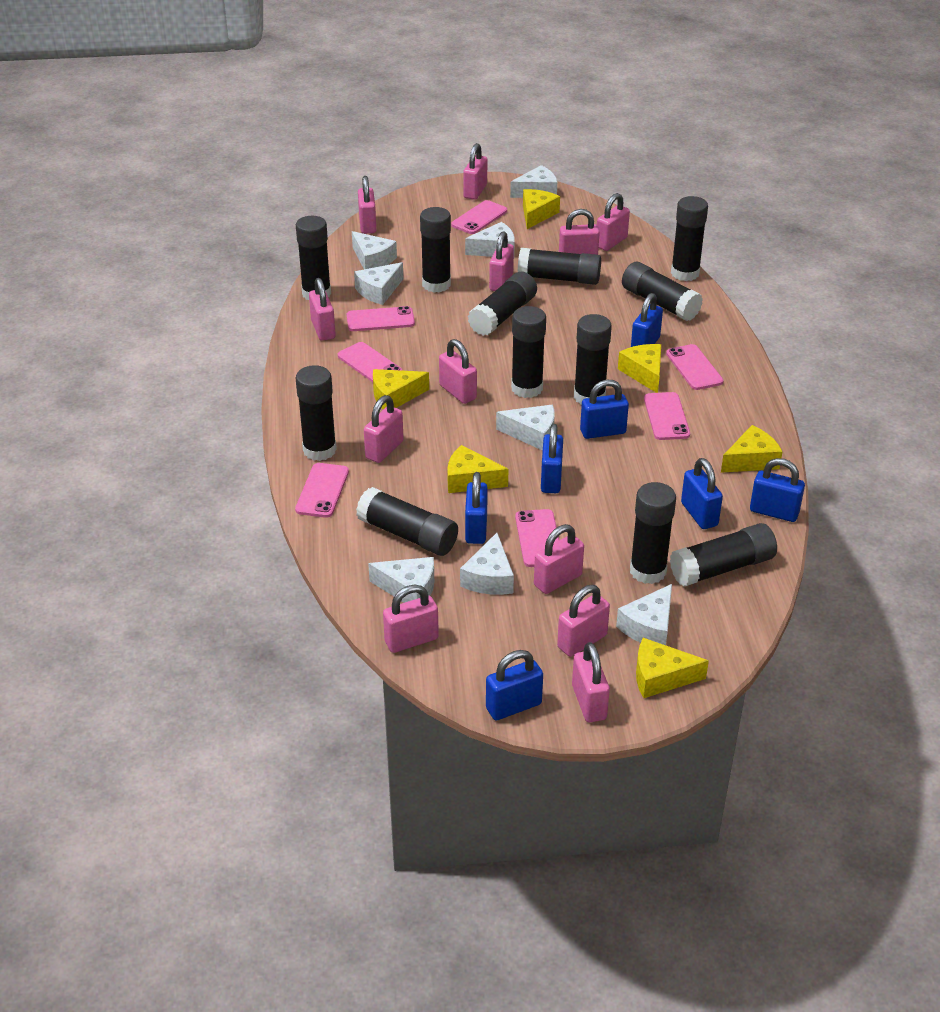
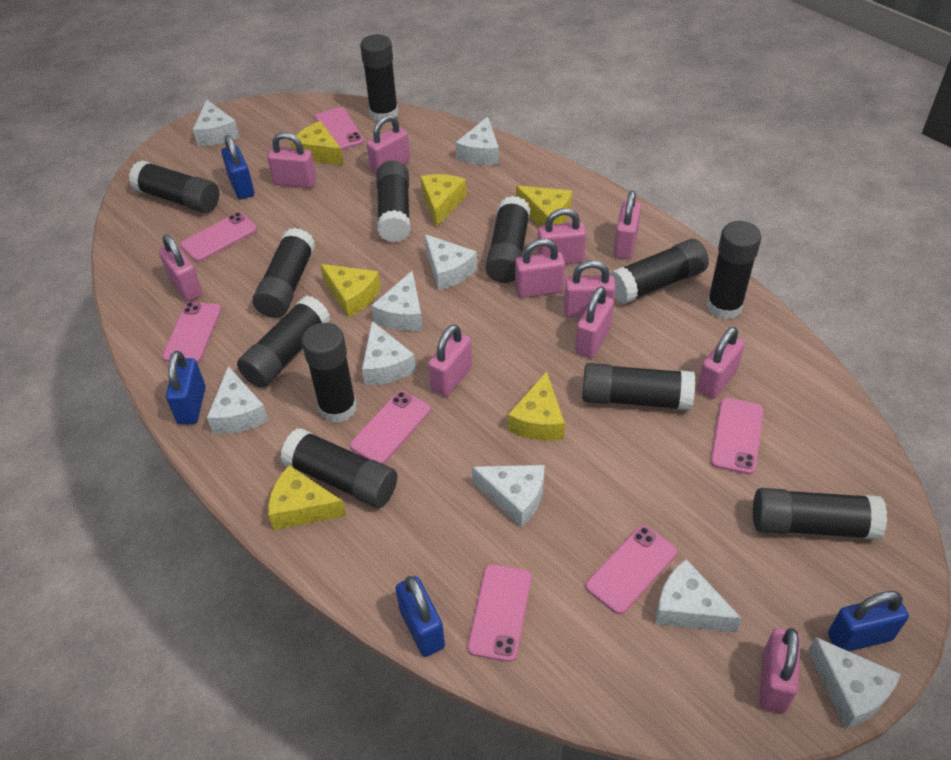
blue padlock: 7 -> 4
pink padlock: 12 -> 11
white cheese: 8 -> 9

